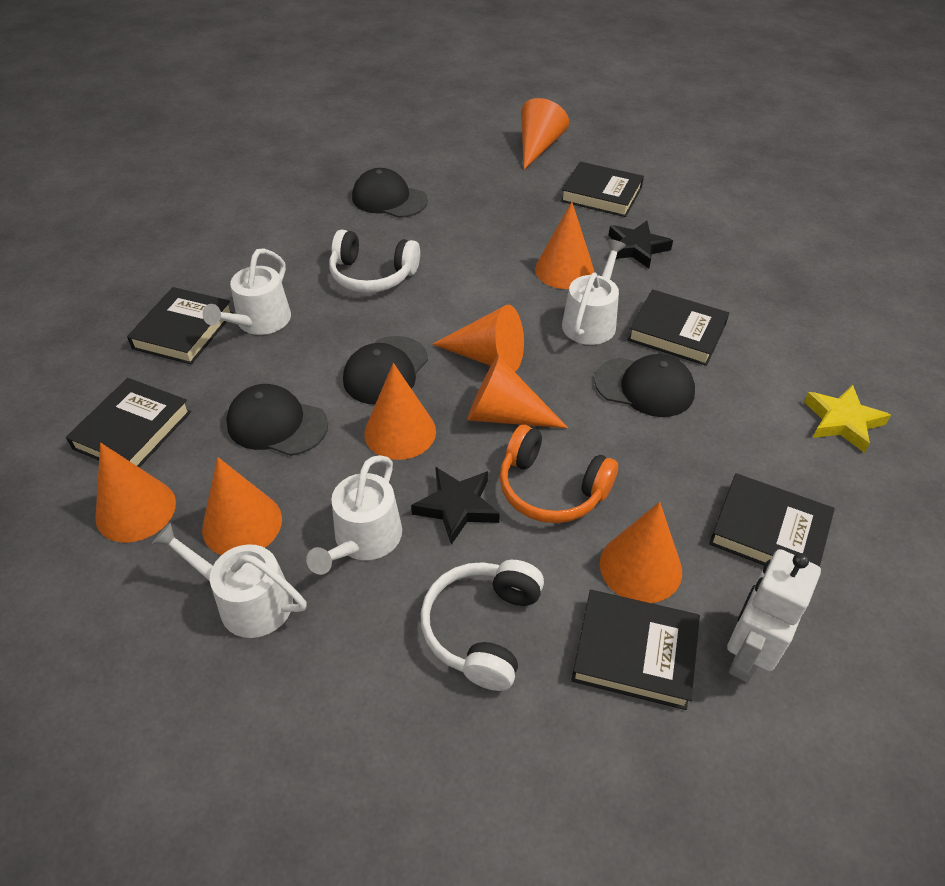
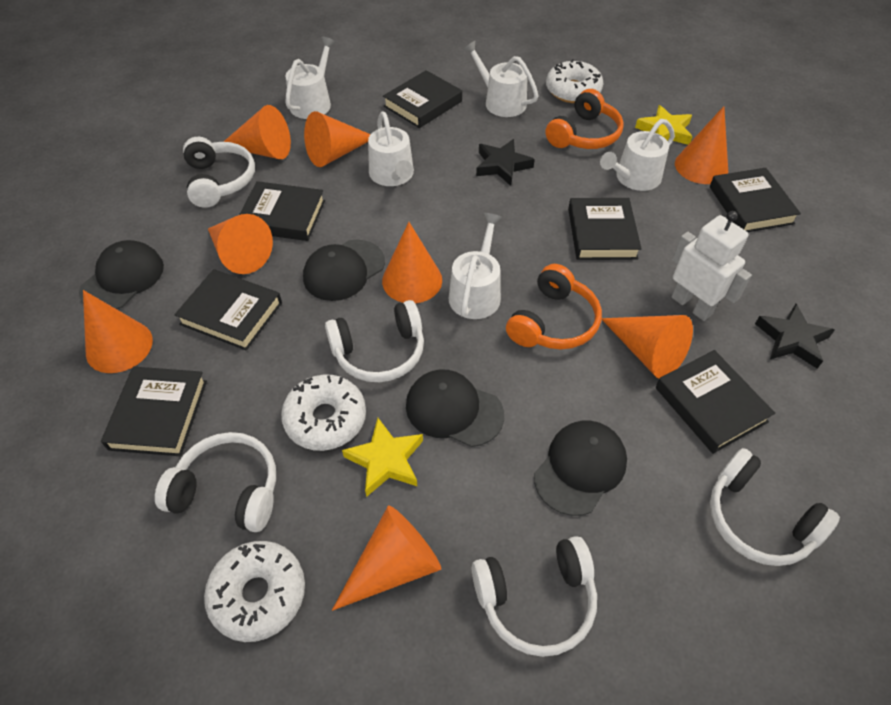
black book: 6 -> 7
orange headphones: 1 -> 2
white donut: 0 -> 3
white headphones: 2 -> 5
white watering can: 4 -> 5
yellow star: 1 -> 2

